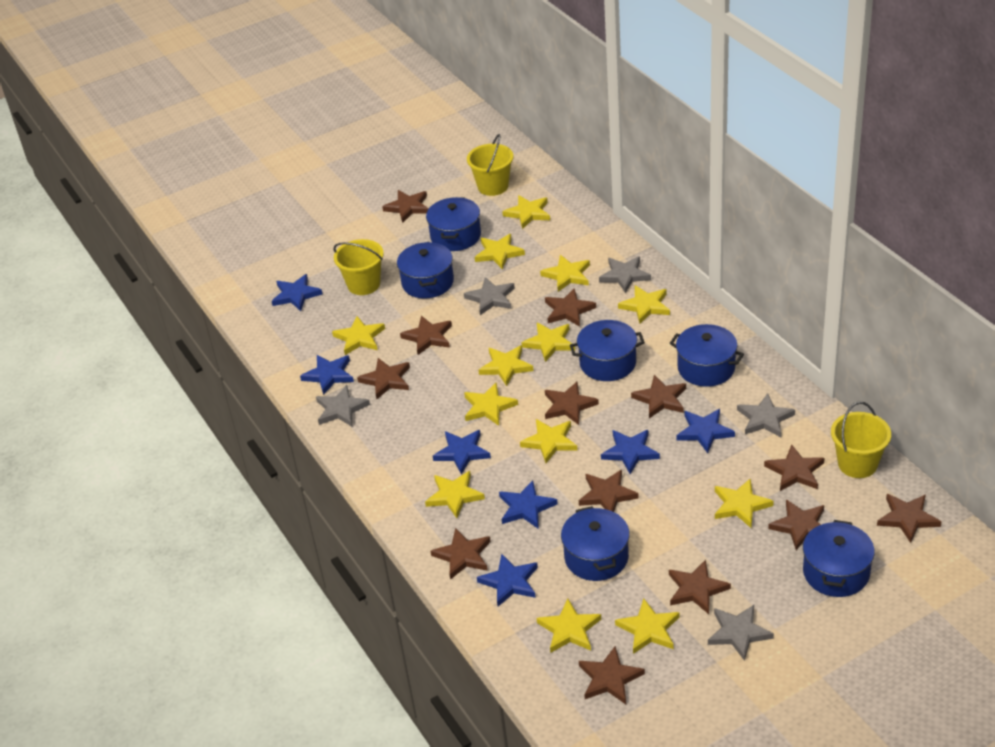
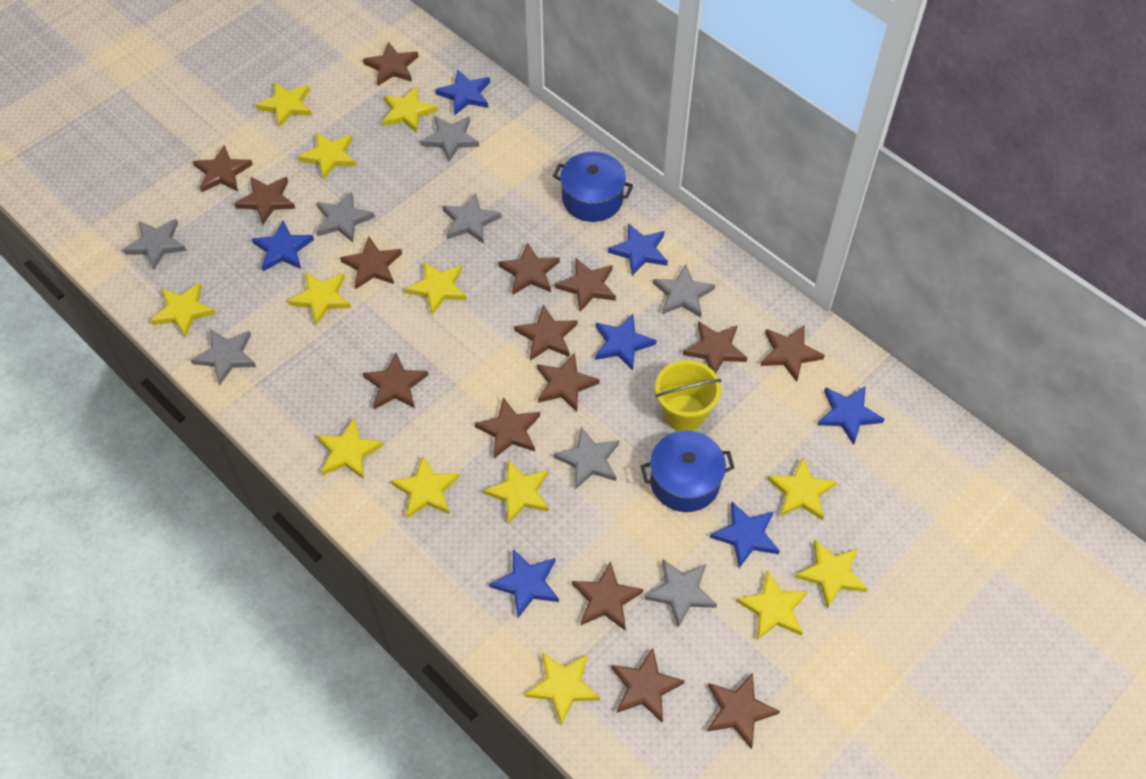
blue pot: 6 -> 2
brown star: 13 -> 15
grey star: 5 -> 8
yellow bucket: 3 -> 1

